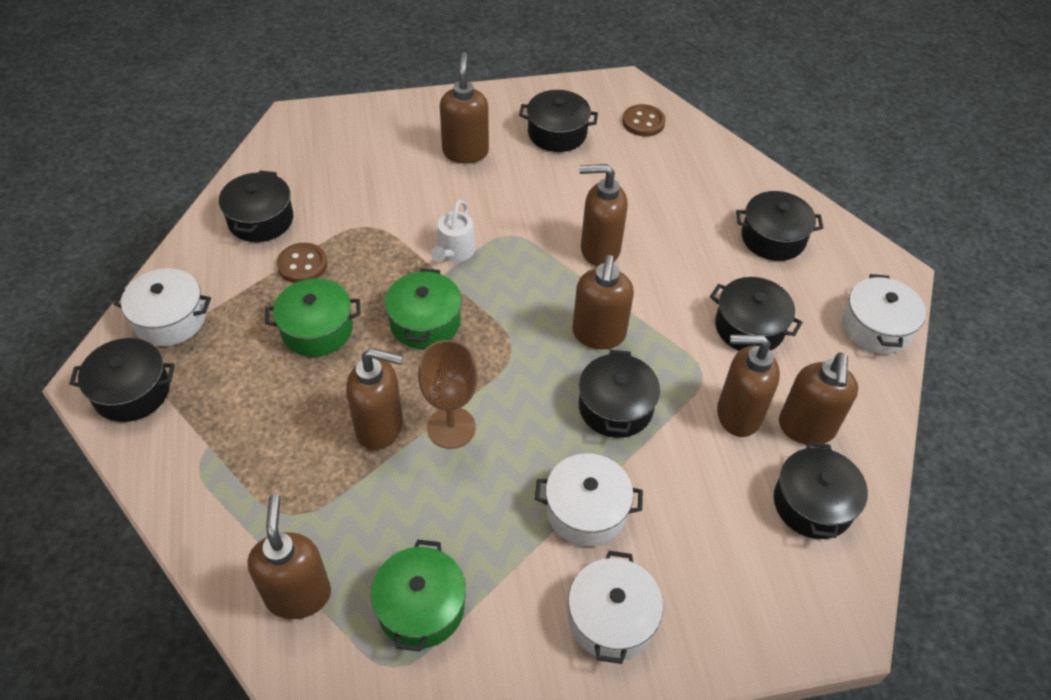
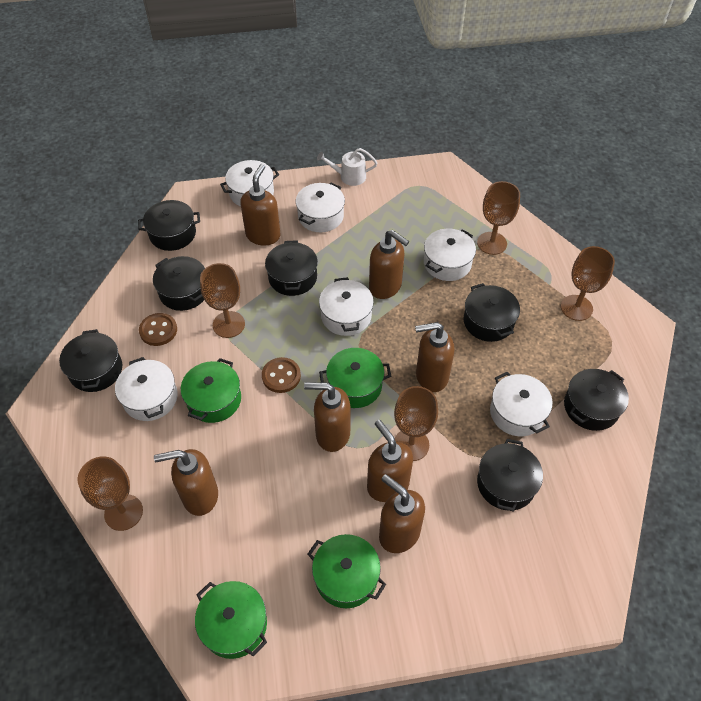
brown goblet: 1 -> 5
green pot: 3 -> 4
white pot: 4 -> 6

